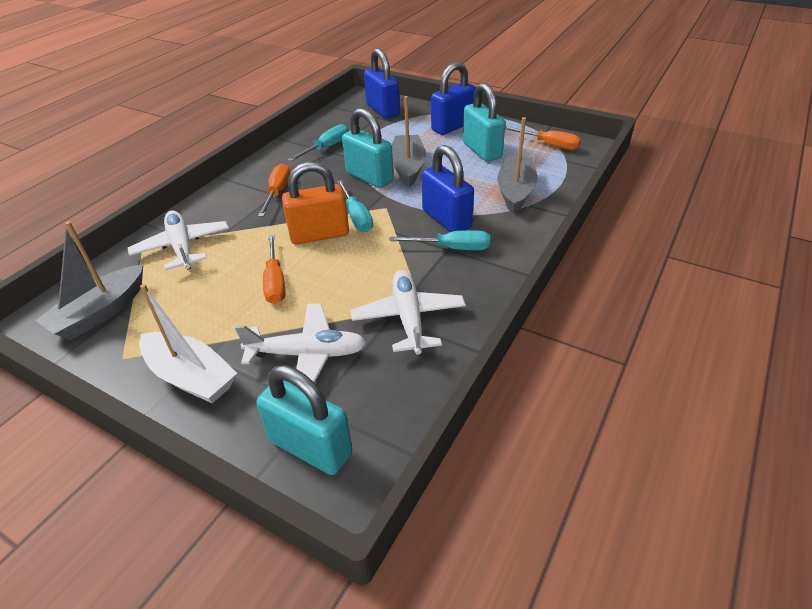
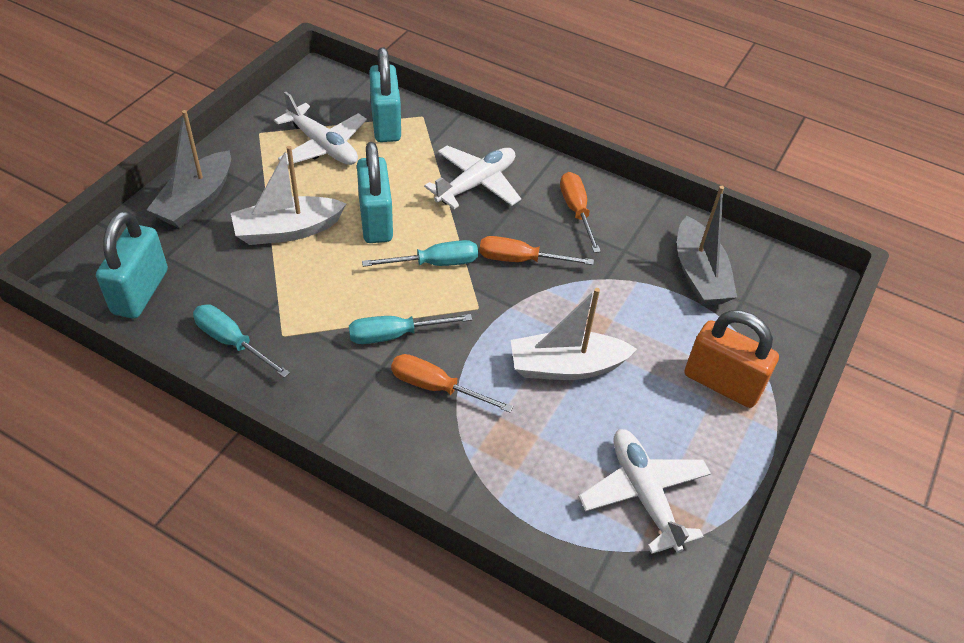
blue padlock: 3 -> 0
grey boat: 3 -> 2
white boat: 1 -> 2

